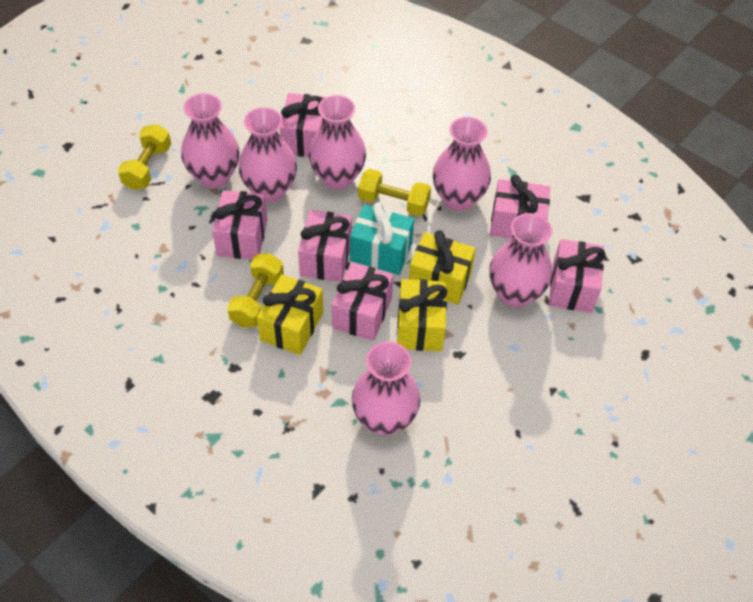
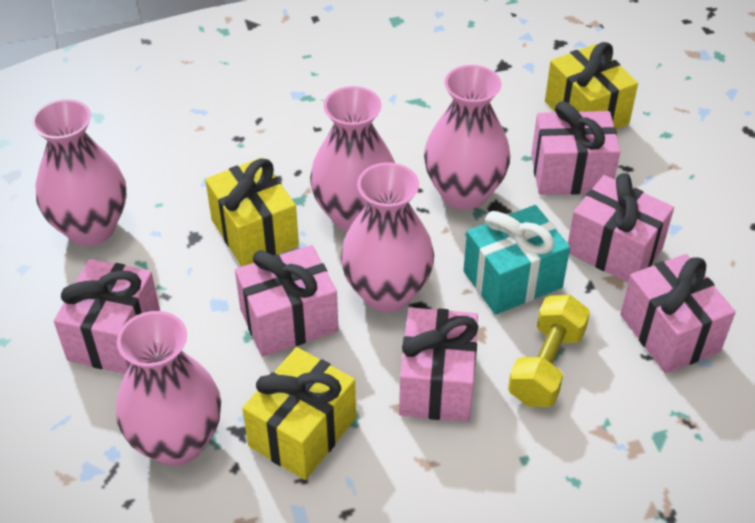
pink vase: 6 -> 5
yellow dumbbell: 3 -> 1

